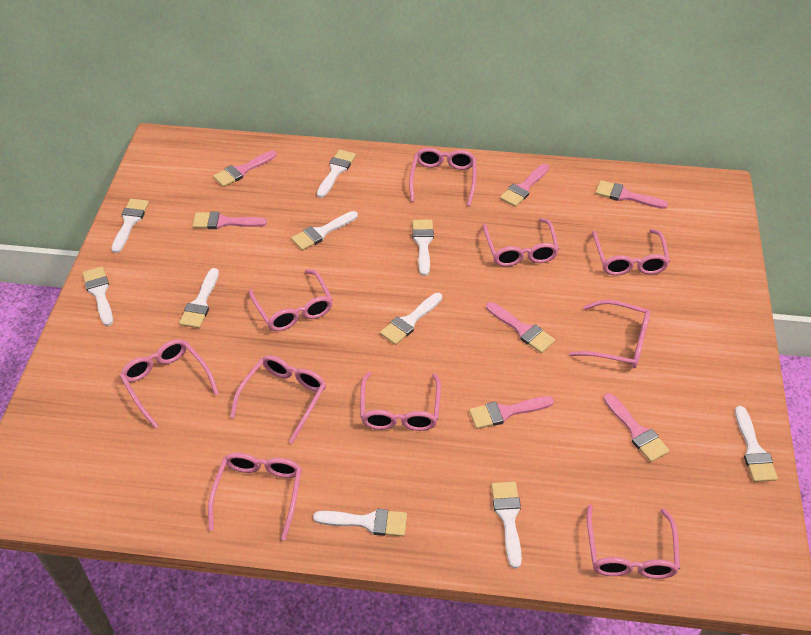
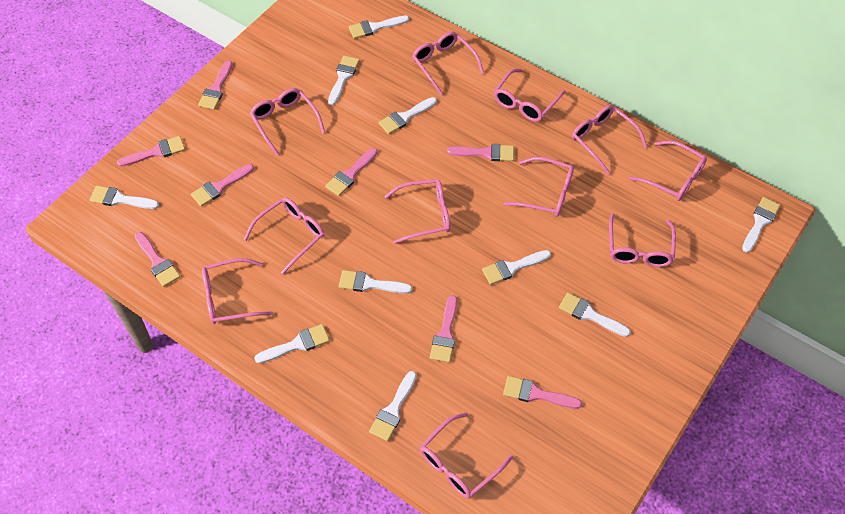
pink brush: 7 -> 8
pink glasses: 10 -> 11

